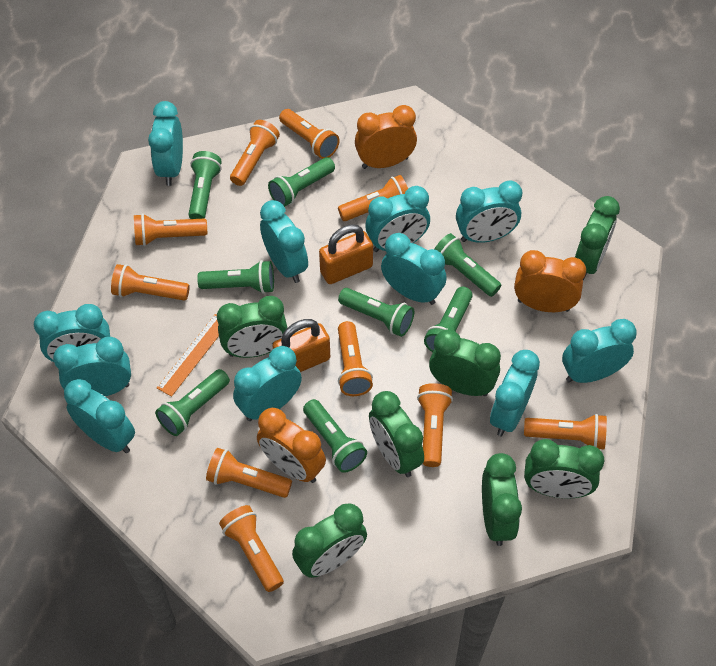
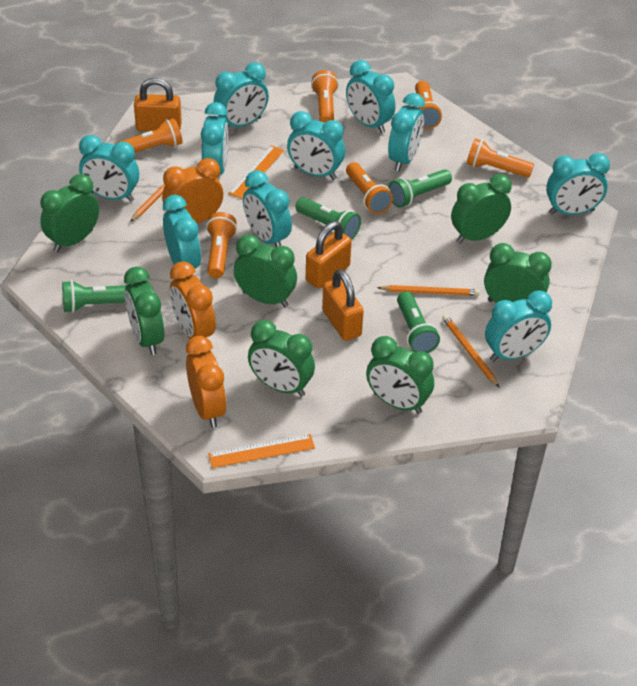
green flashlight: 8 -> 4
orange flashlight: 10 -> 6
orange padlock: 2 -> 3
orange pencil: 0 -> 3
orange ruler: 1 -> 2
turquoise clock: 11 -> 10

